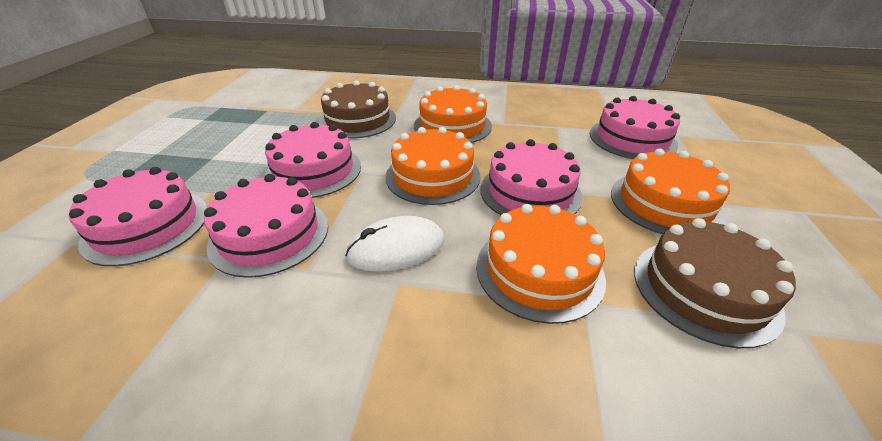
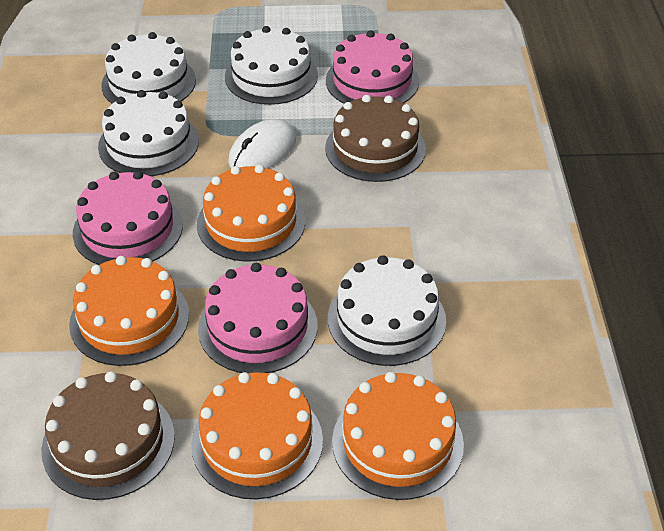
pink cake: 5 -> 3
white cake: 0 -> 4

